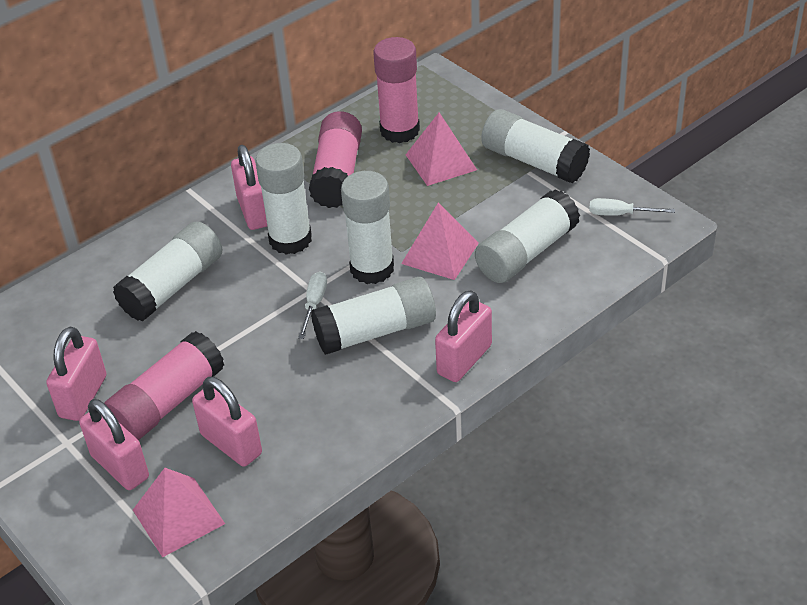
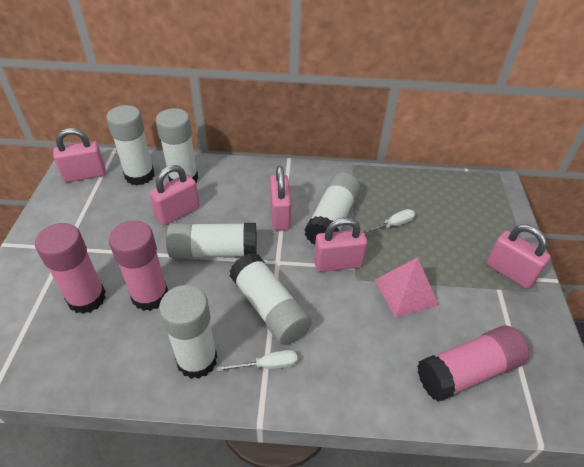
pink pyramid: 3 -> 1

